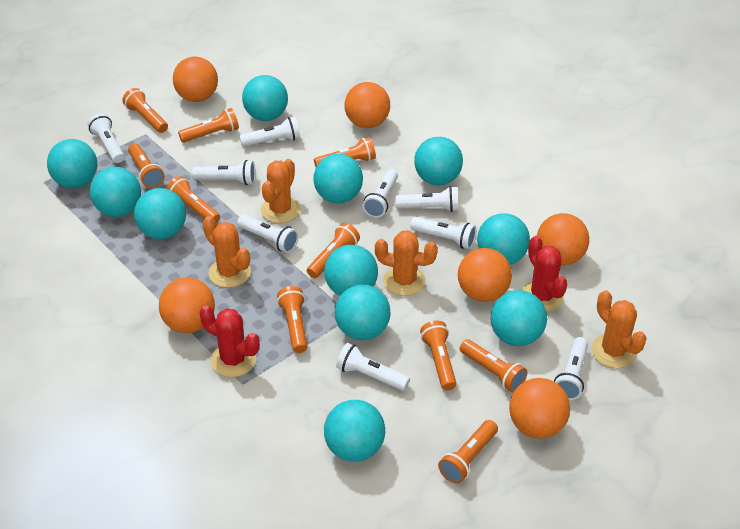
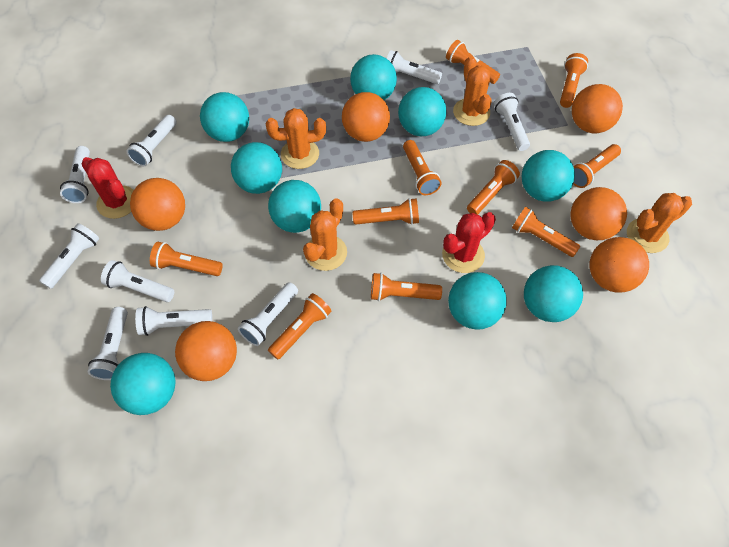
turquoise ball: 11 -> 9

